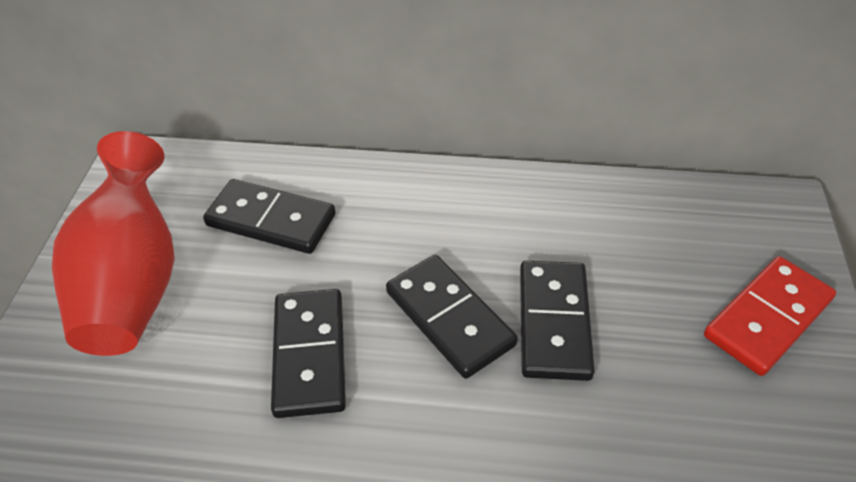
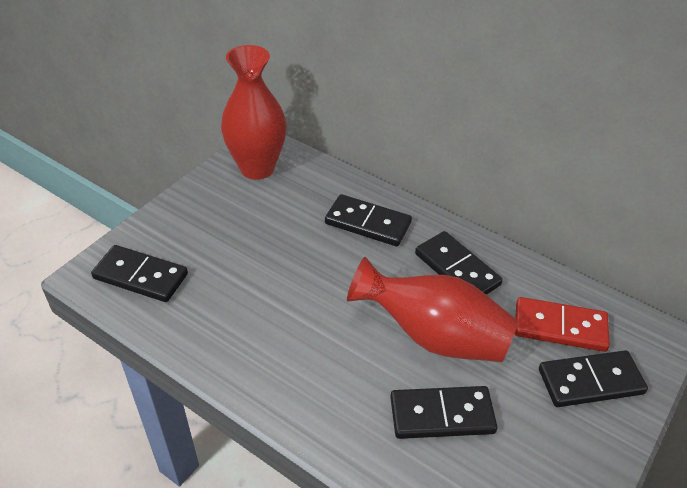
black domino: 4 -> 5
red vase: 1 -> 2

